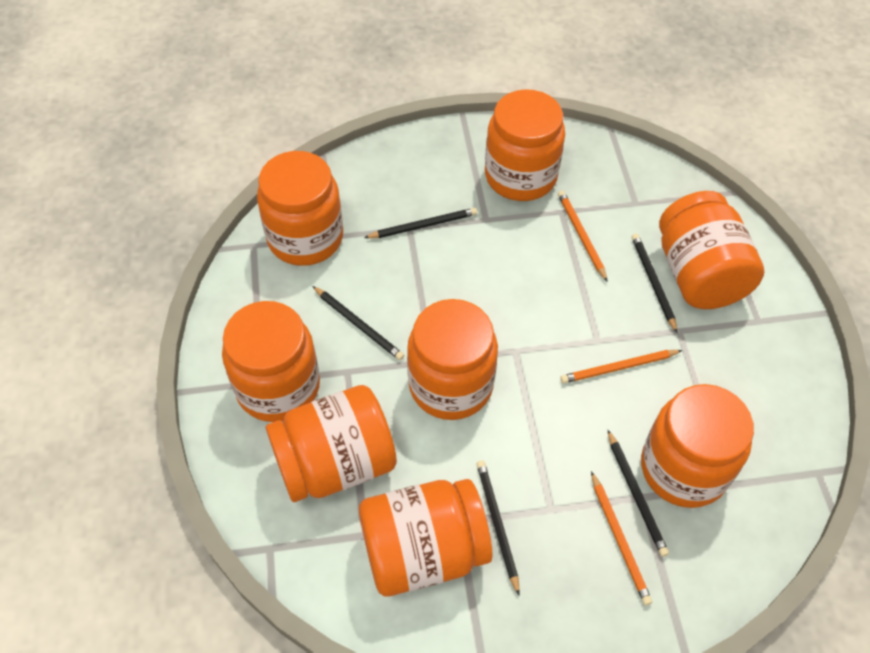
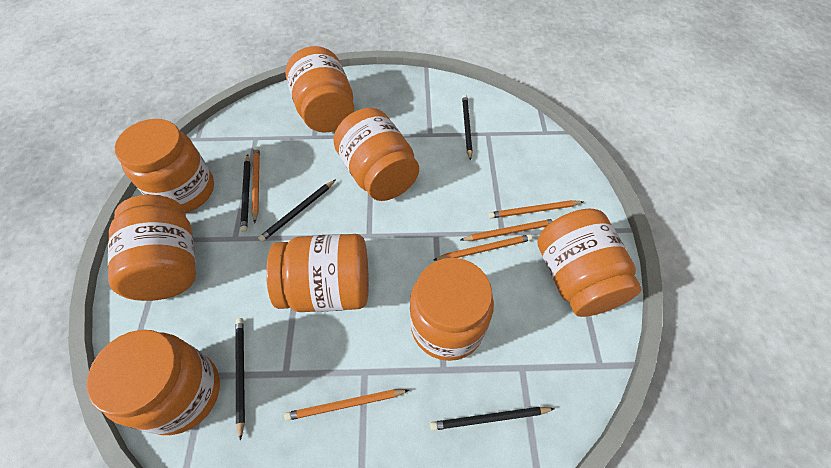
orange pencil: 3 -> 5

